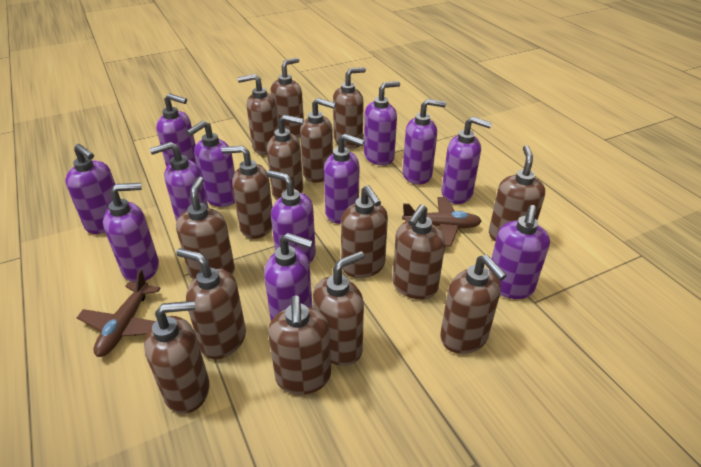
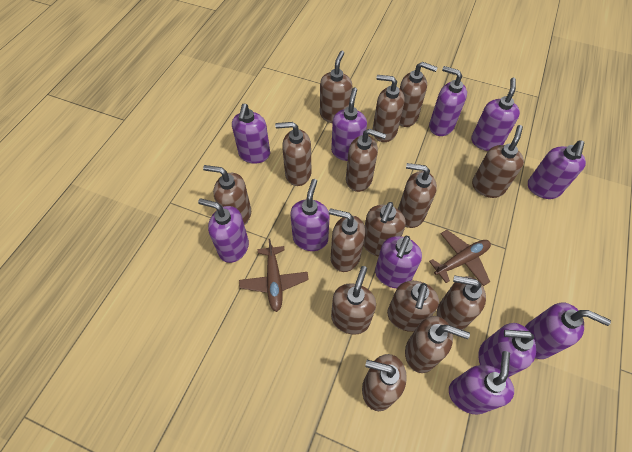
purple soap dispenser: 12 -> 11

